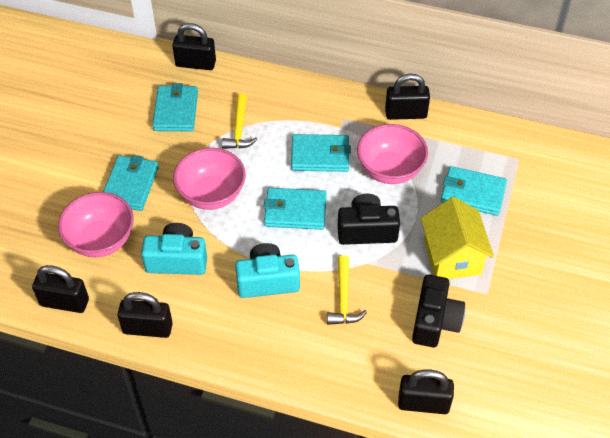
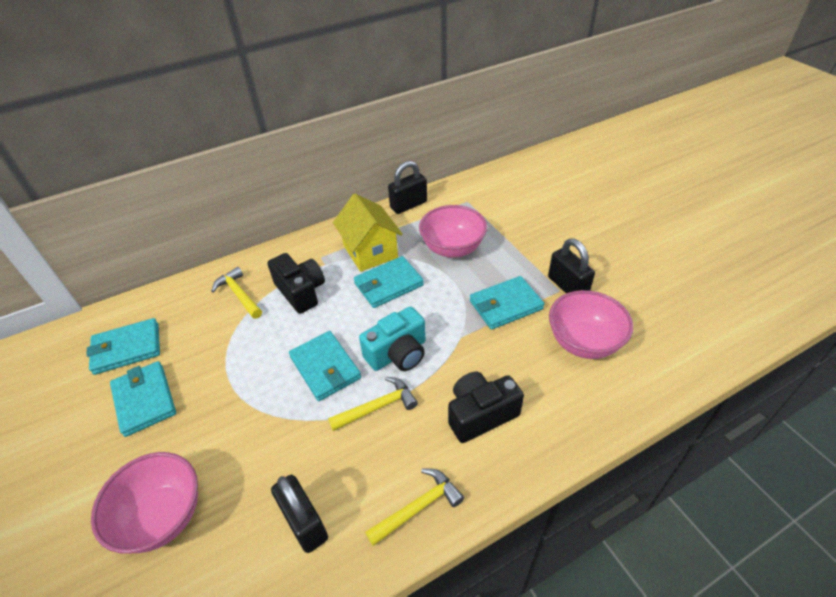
black padlock: 5 -> 3
turquoise camera: 2 -> 1
yellow hammer: 2 -> 3

